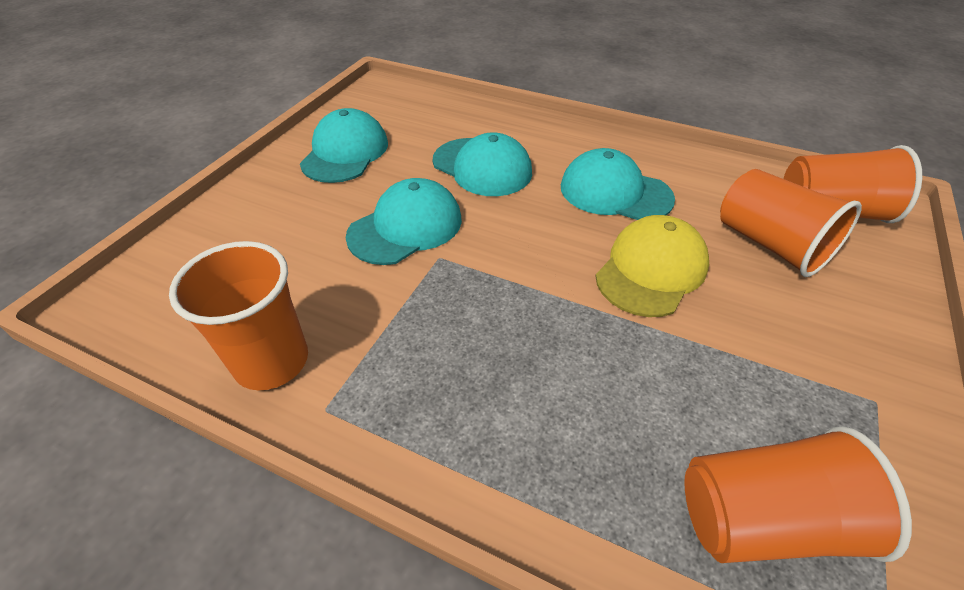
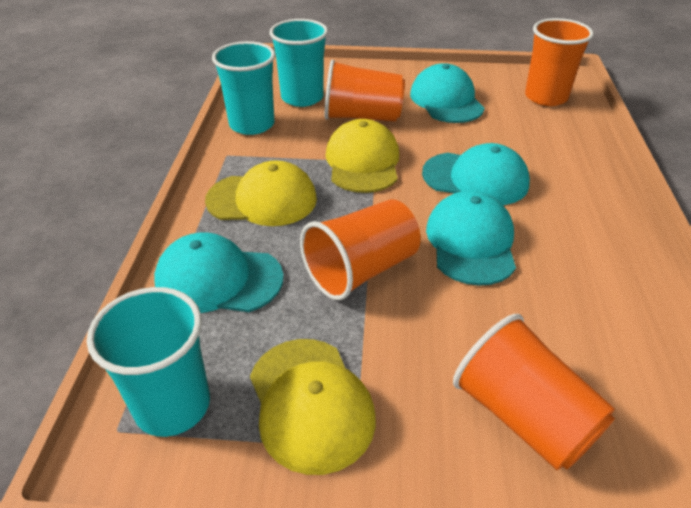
turquoise cup: 0 -> 3
yellow cap: 1 -> 3

